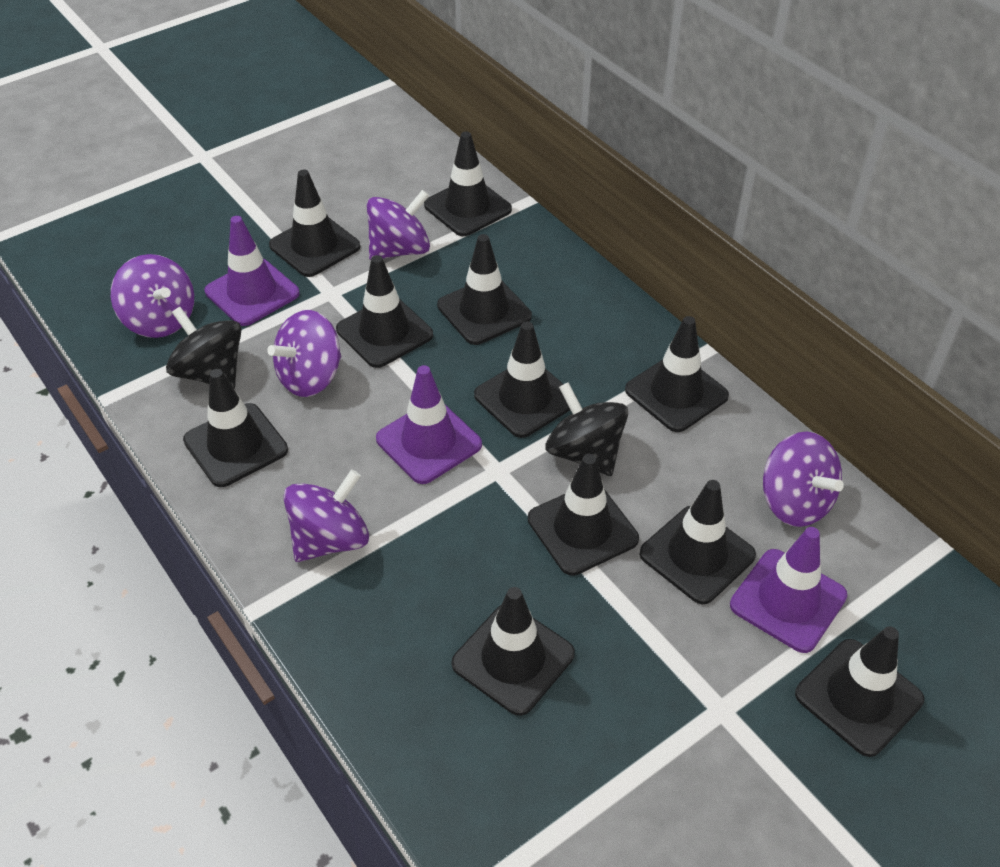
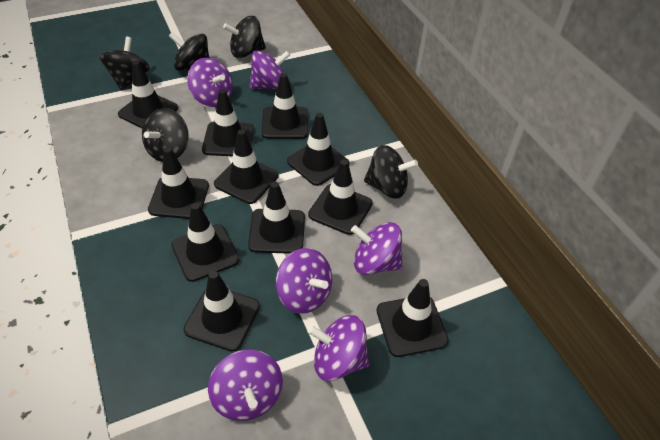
black spinning top: 2 -> 5
purple spinning top: 5 -> 6
purple traffic cone: 3 -> 0

